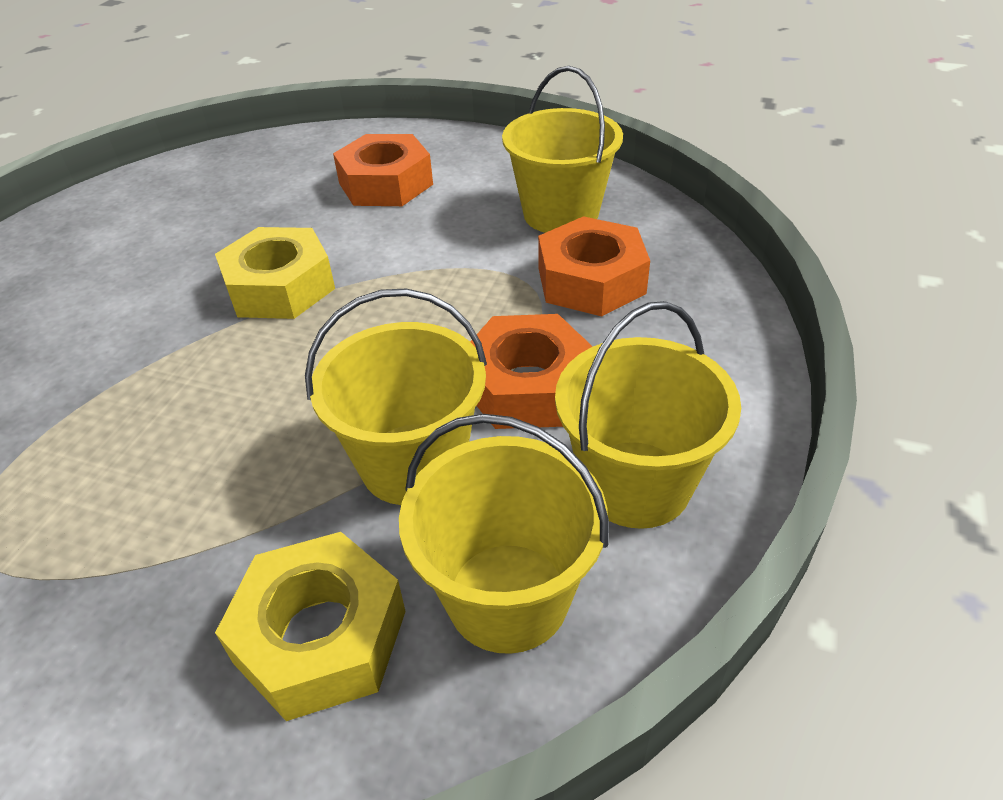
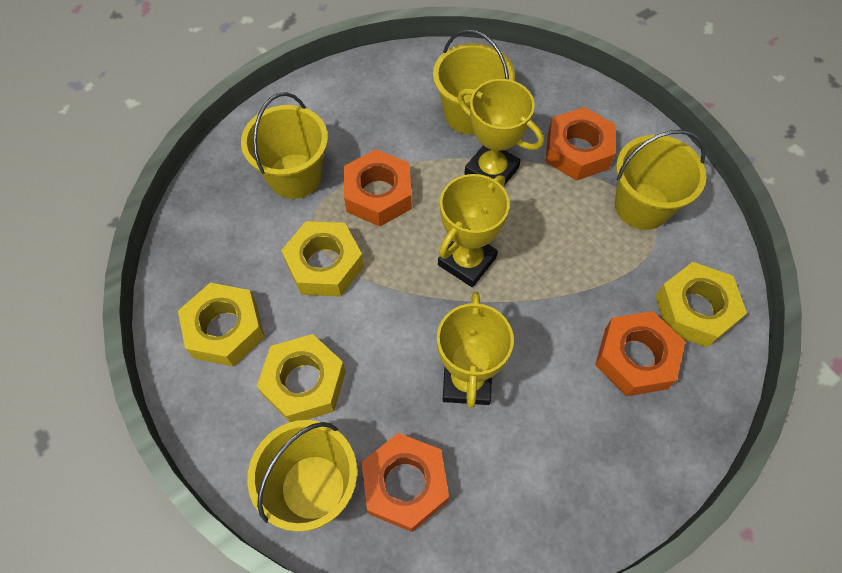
orange nut: 3 -> 4
yellow nut: 2 -> 4
yellow trophy: 0 -> 3

